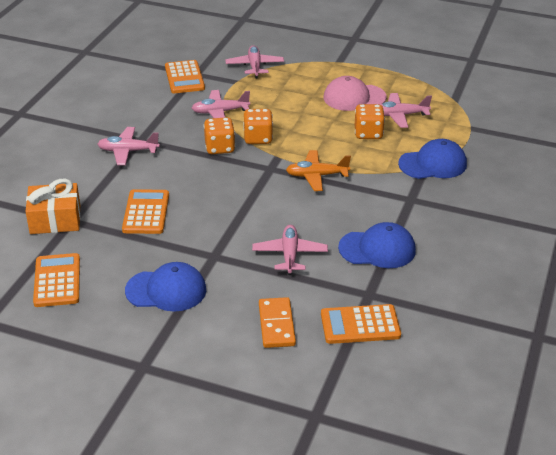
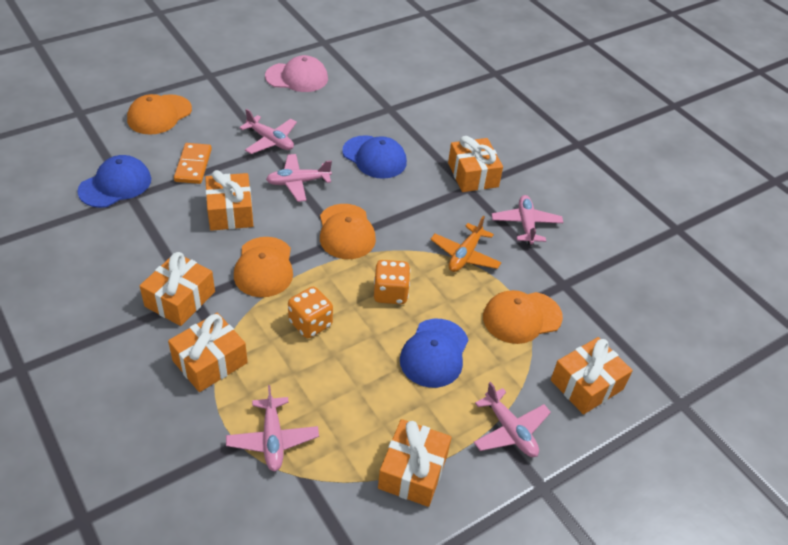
orange calculator: 4 -> 0
orange cap: 0 -> 4
orange dice: 3 -> 2
orange gift: 1 -> 6

